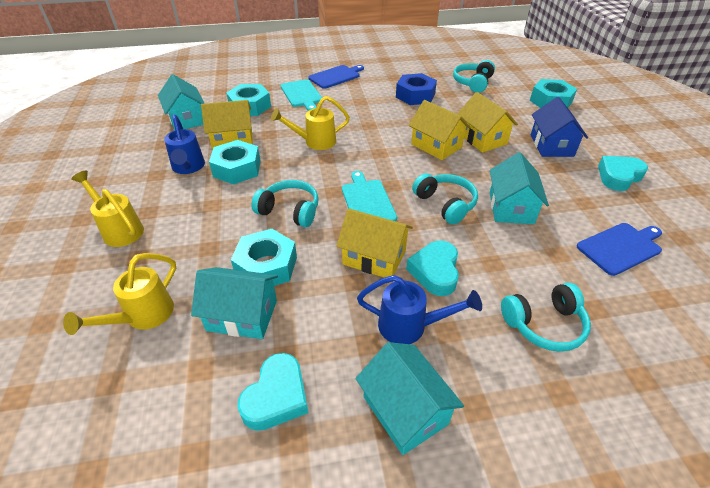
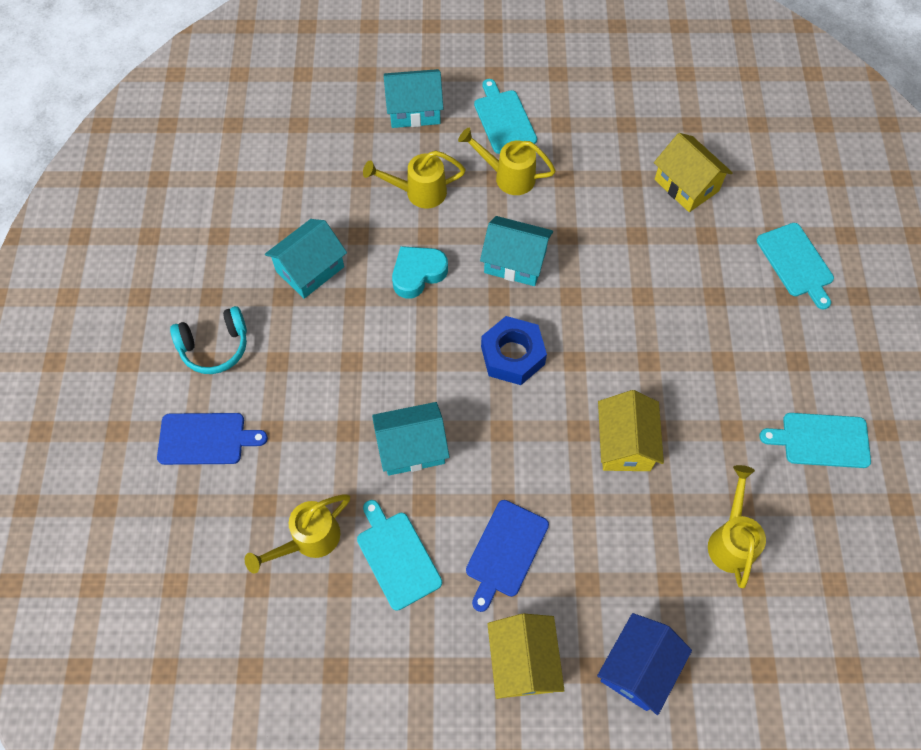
blue watering can: 2 -> 0
turquoise cutting board: 2 -> 4
turquoise headphones: 4 -> 1
turquoise heart: 3 -> 1
turquoise nut: 4 -> 0
yellow house: 4 -> 3
yellow watering can: 3 -> 4

